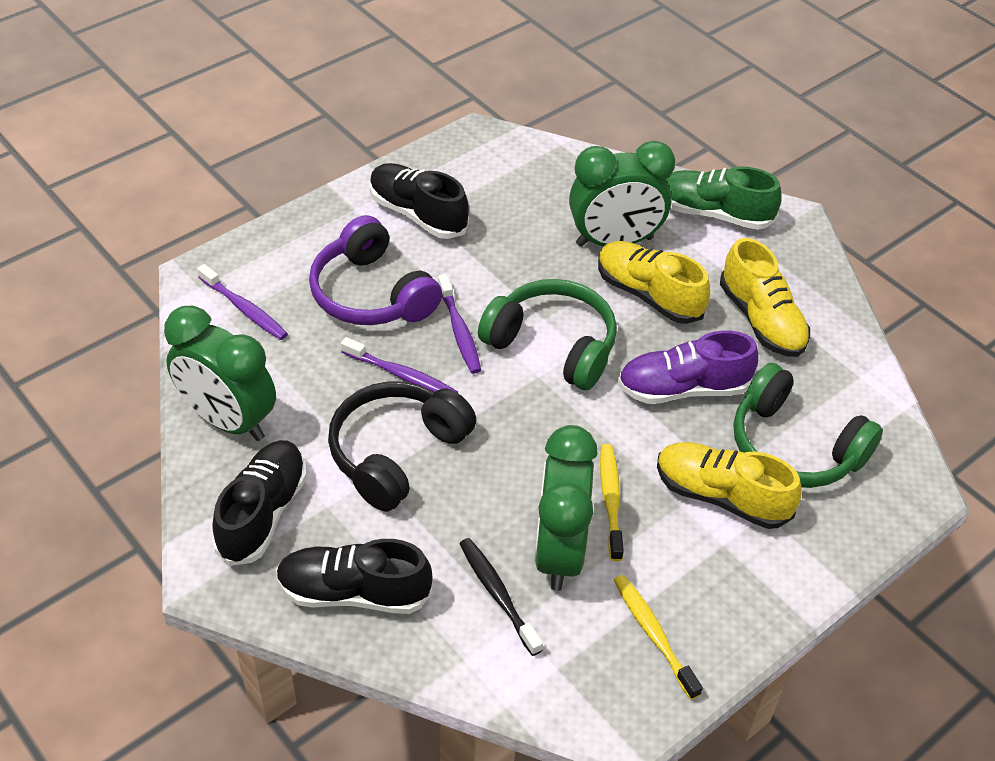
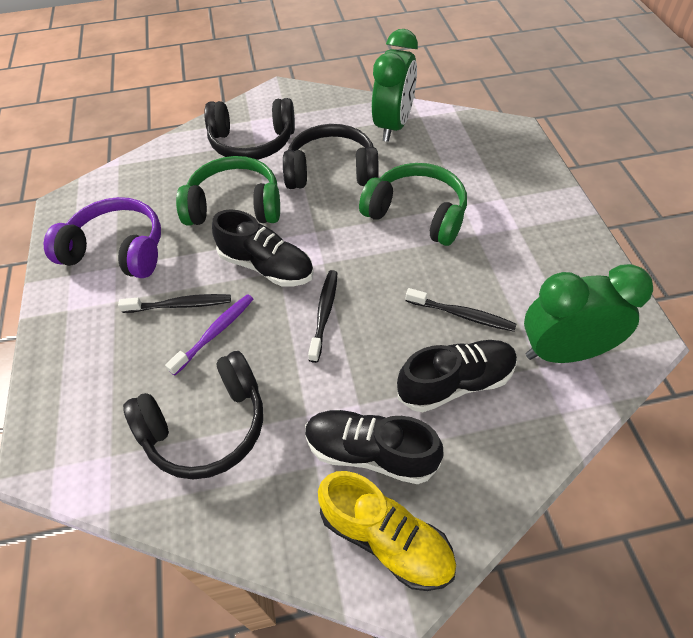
black headphones: 1 -> 3
black toothbrush: 1 -> 3
green clock: 3 -> 2
green shoe: 1 -> 0
purple shoe: 1 -> 0
purple toothbrush: 3 -> 1
yellow shoe: 3 -> 1
yellow toothbrush: 2 -> 0

